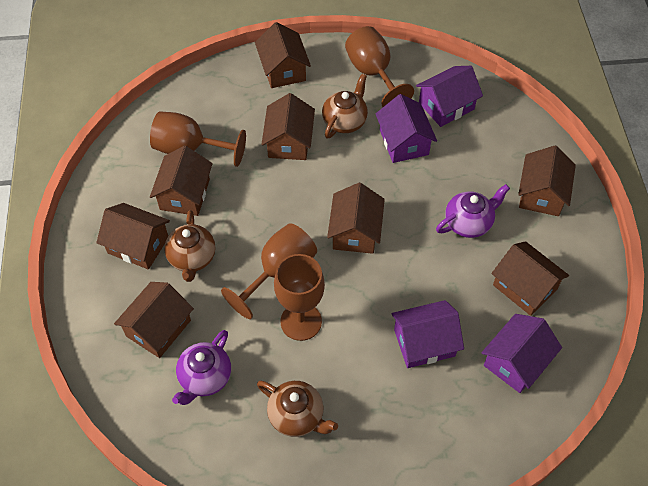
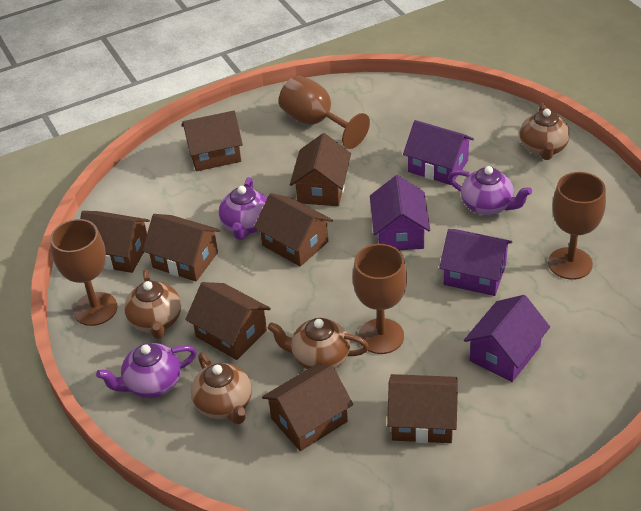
brown teapot: 3 -> 4
purple teapot: 2 -> 3

